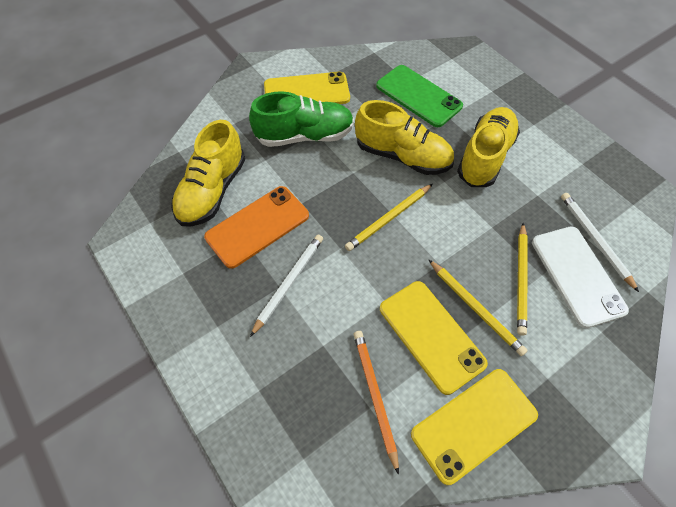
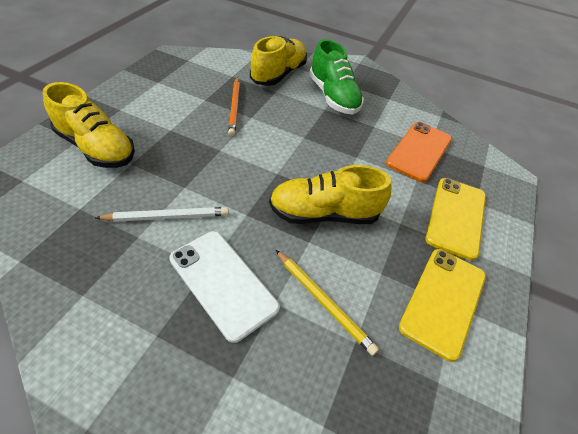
green phone: 1 -> 0
white pencil: 2 -> 1
yellow pencil: 3 -> 1
yellow phone: 3 -> 2

